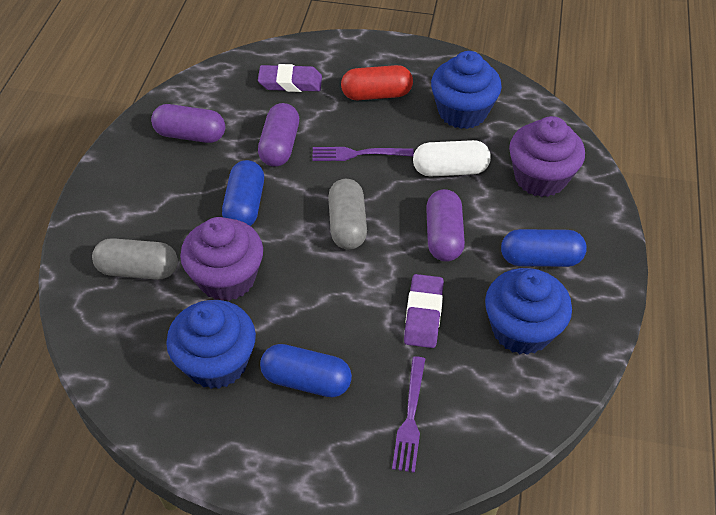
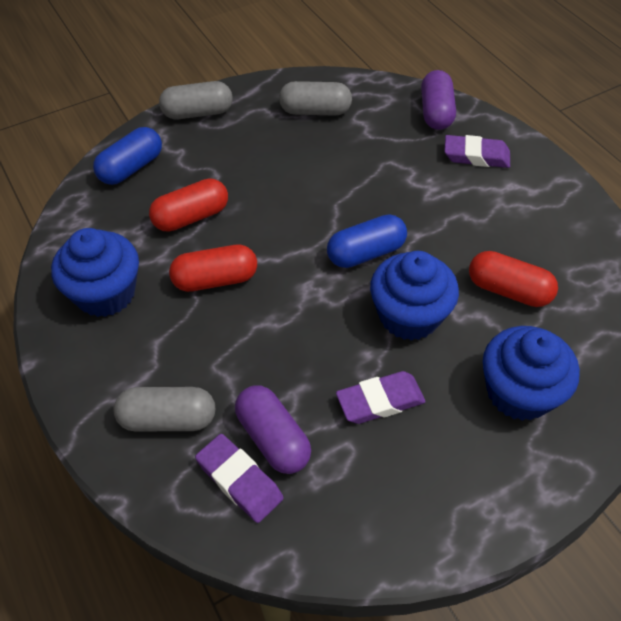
blue capsule: 3 -> 2
grey capsule: 2 -> 3
purple capsule: 3 -> 2
purple cupcake: 2 -> 0
purple eraser: 2 -> 3
purple fork: 2 -> 0
red capsule: 1 -> 3
white capsule: 1 -> 0

